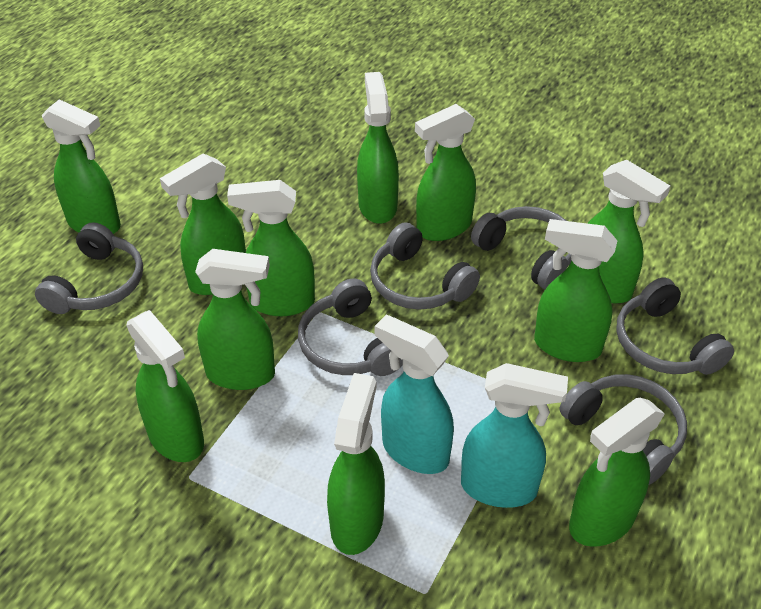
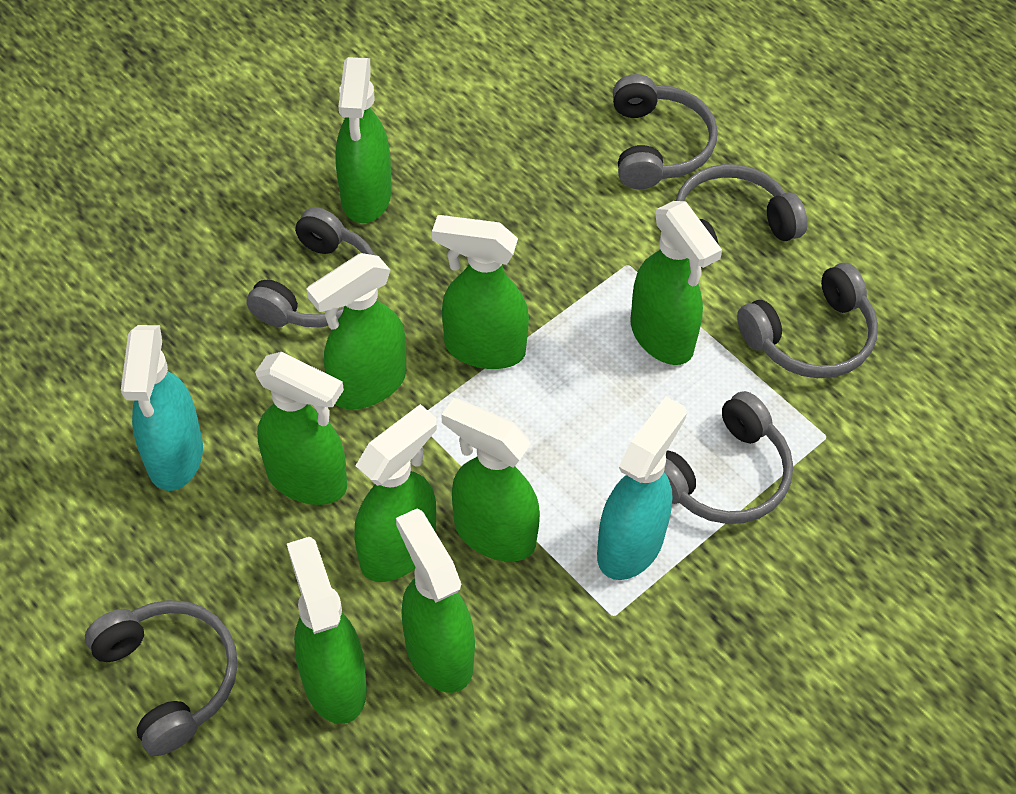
green spray bottle: 11 -> 9

